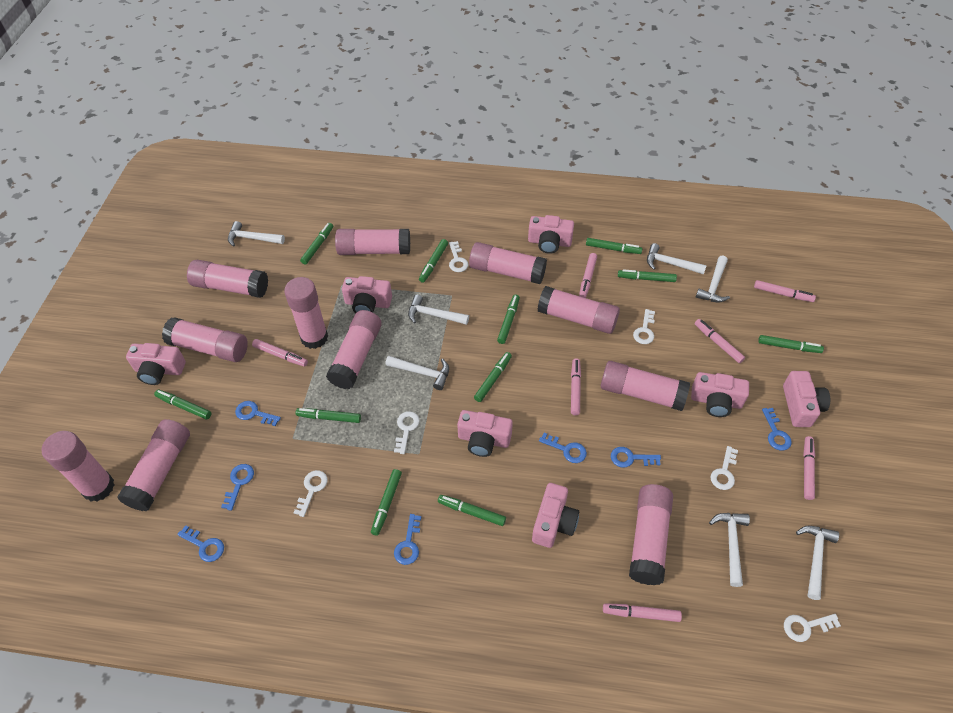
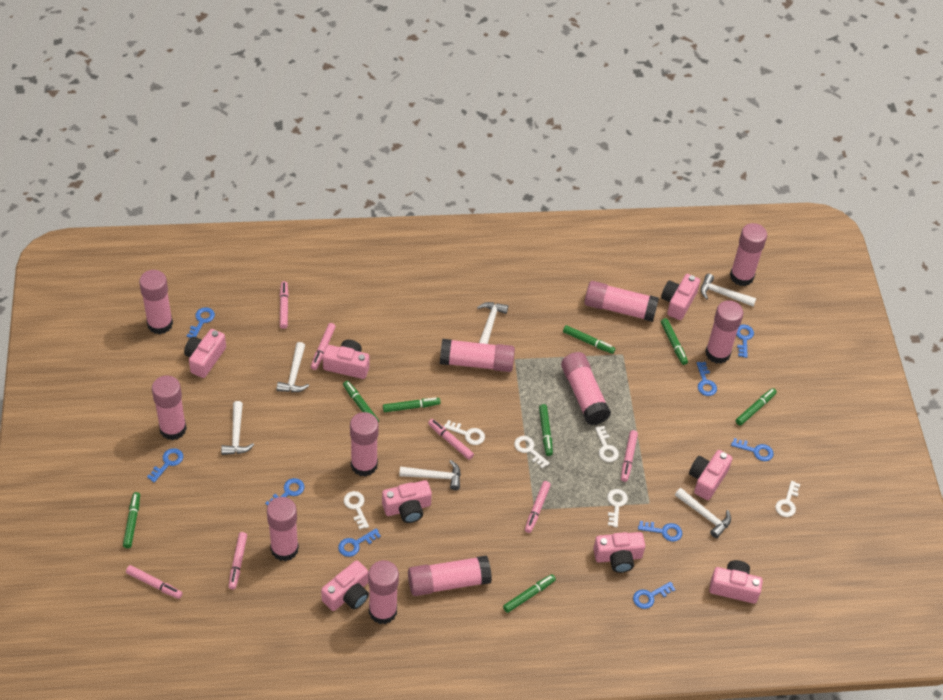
blue key: 7 -> 9
green marker: 11 -> 8
pink camera: 7 -> 8
white hammer: 7 -> 6

